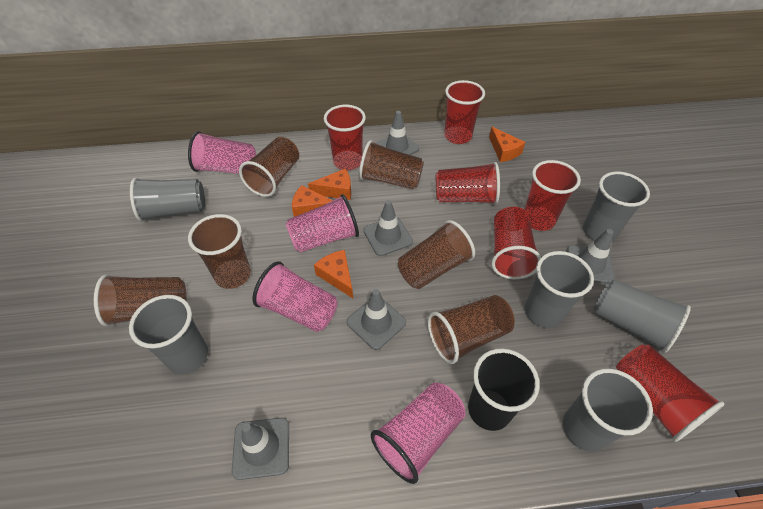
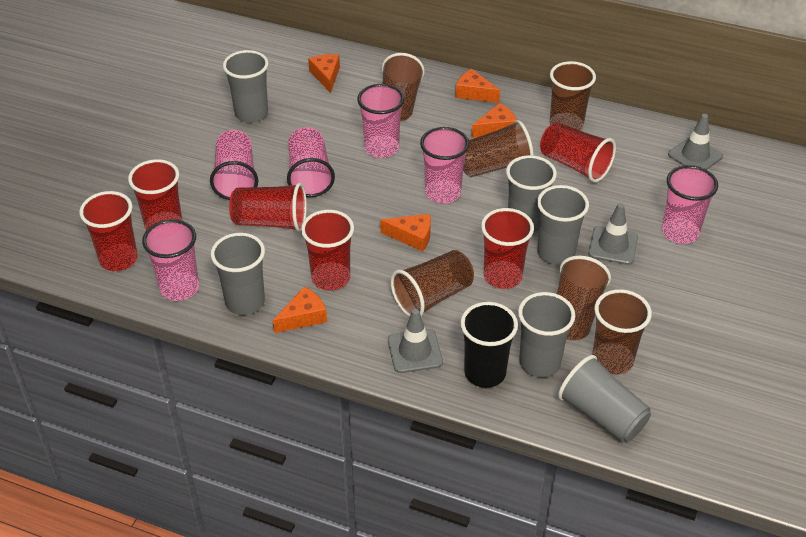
grey traffic cone: 5 -> 3
orange cheese: 4 -> 5
pink cup: 4 -> 6

